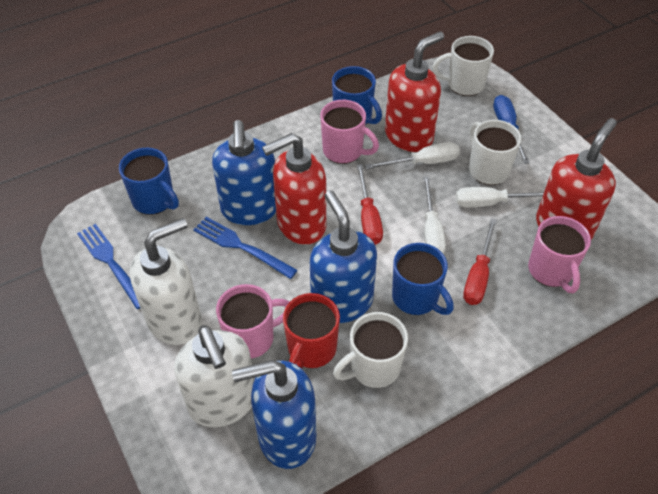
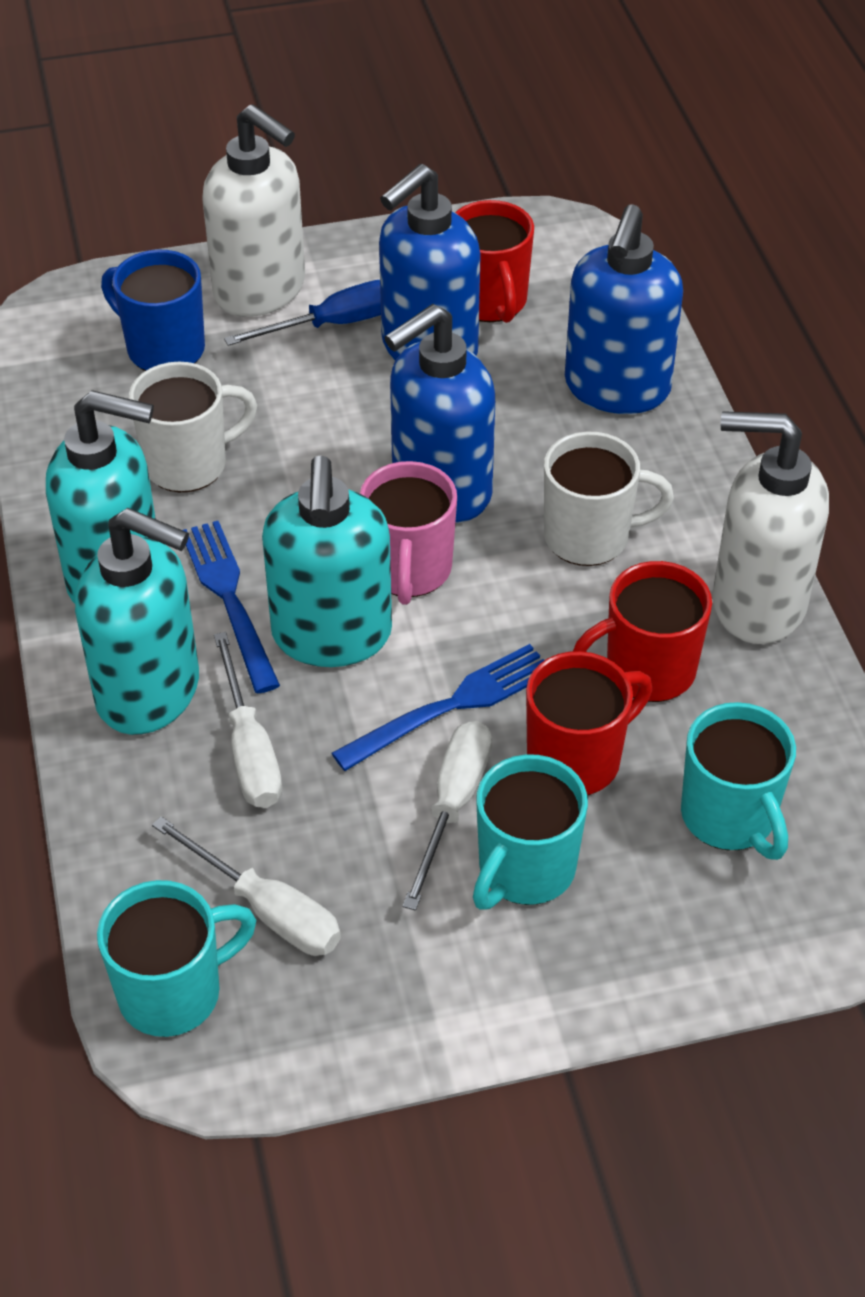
blue mug: 3 -> 1
pink mug: 3 -> 1
red mug: 1 -> 3
red screwdriver: 2 -> 0
red soap dispenser: 3 -> 0
turquoise mug: 0 -> 3
turquoise soap dispenser: 0 -> 3
white mug: 3 -> 2

